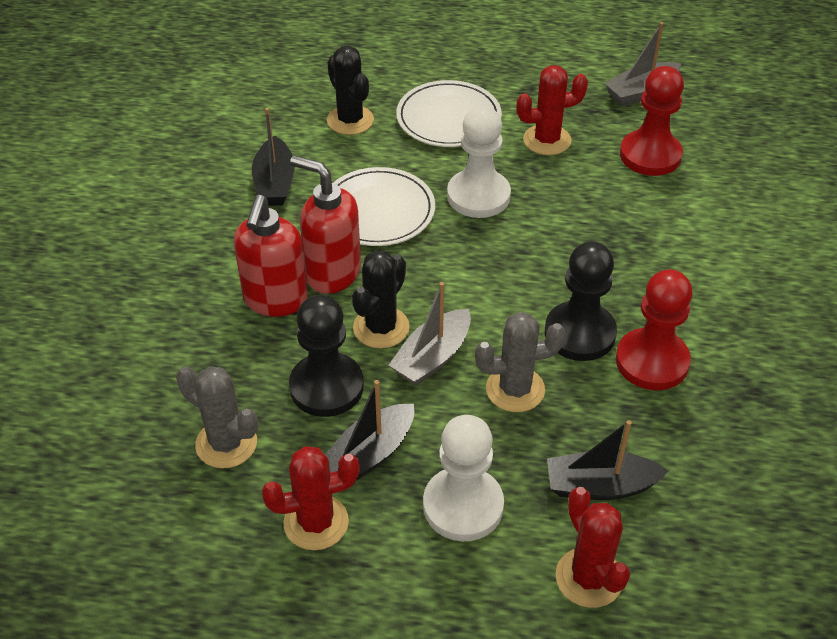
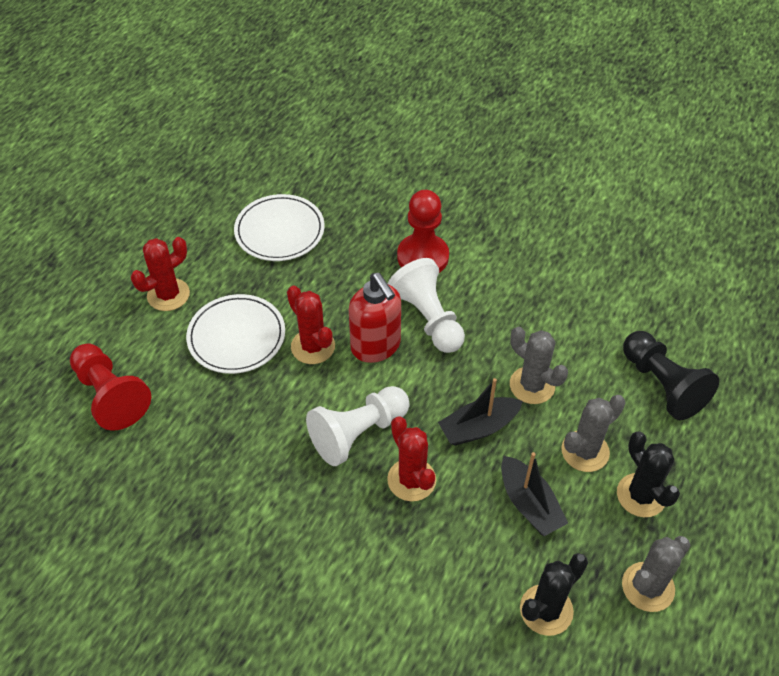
black boat: 3 -> 2
black pawn: 2 -> 1
grey boat: 2 -> 0
grey cactus: 2 -> 3
red soap dispenser: 2 -> 1

